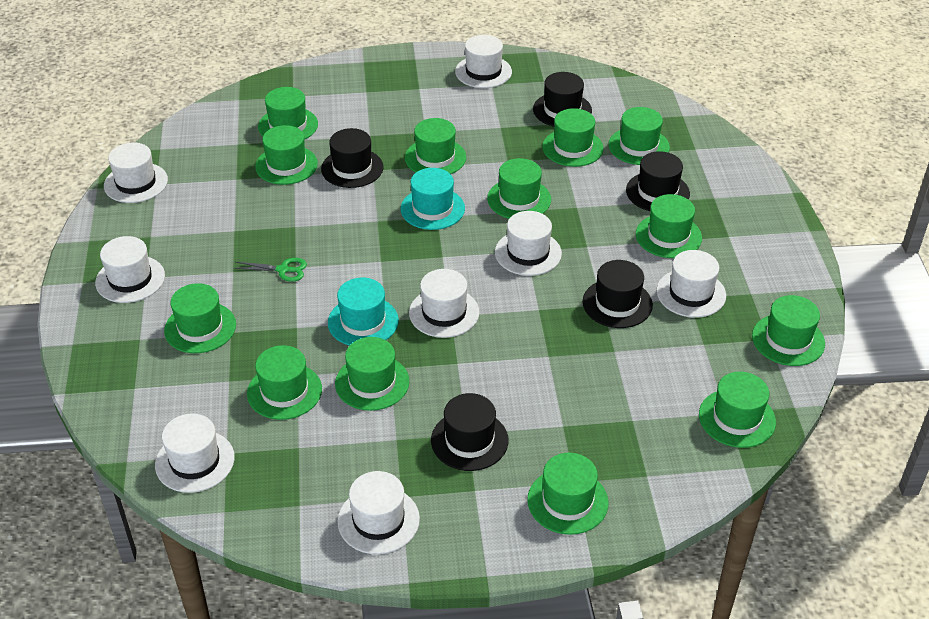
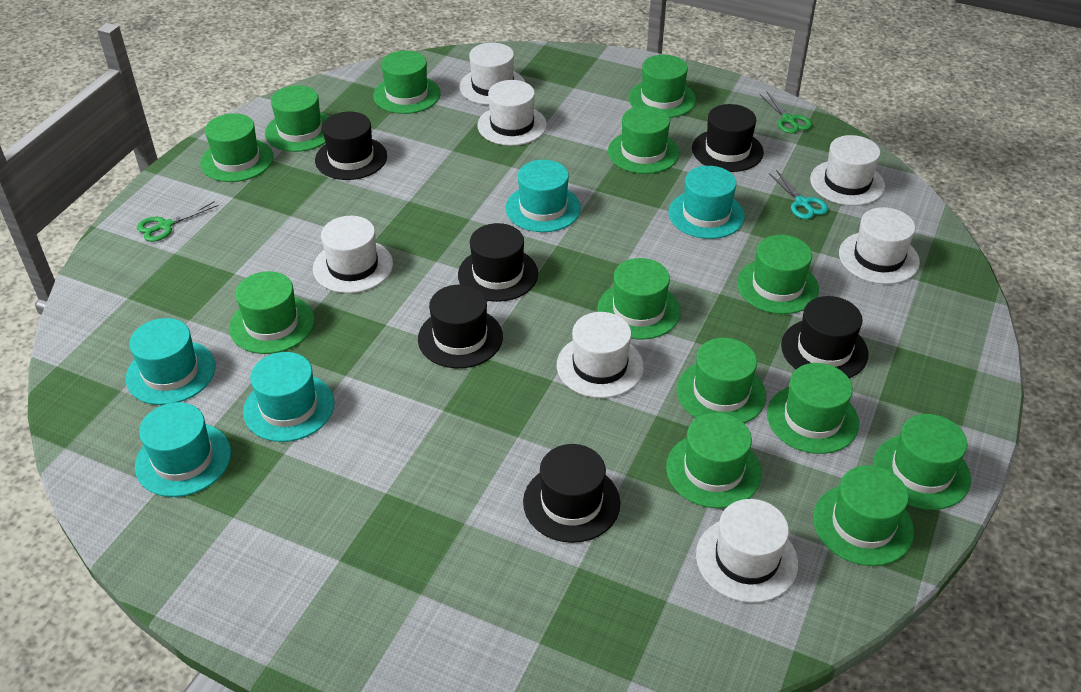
black hat: 5 -> 6
green scissors: 1 -> 2
turquoise hat: 2 -> 5
turquoise scissors: 0 -> 1
white hat: 8 -> 7

